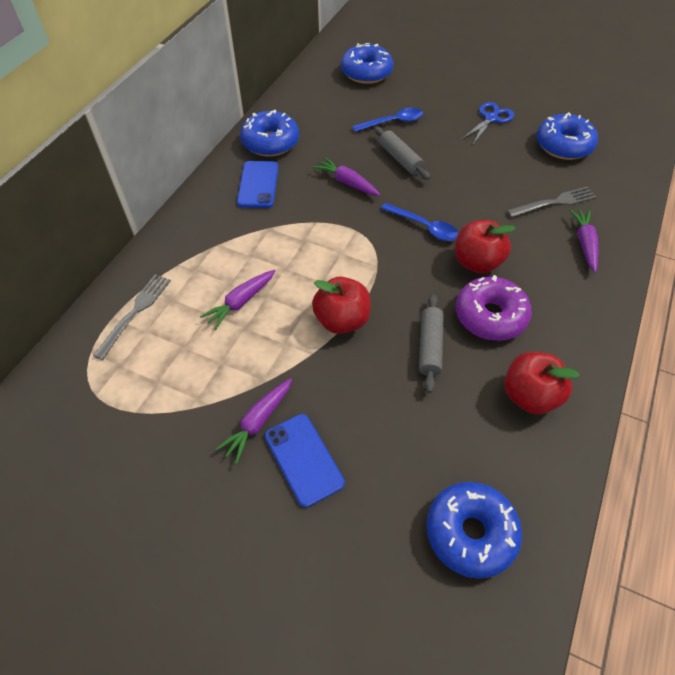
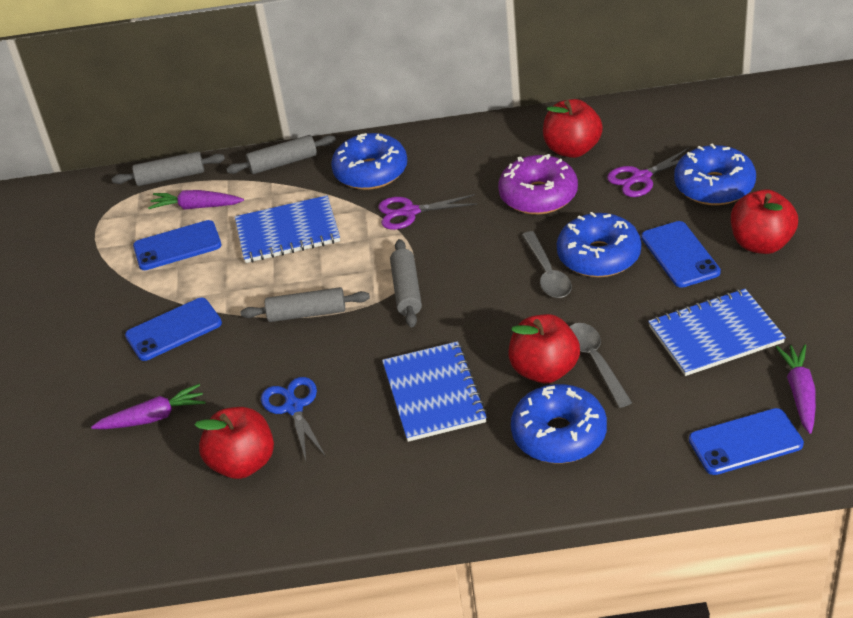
blue notebook: 0 -> 3
blue phone: 2 -> 4
blue spoon: 2 -> 0
grey fork: 2 -> 0
grey rolling pin: 2 -> 4
grey spoon: 0 -> 2
purple carrot: 4 -> 3
purple scissors: 0 -> 2
red apple: 3 -> 4

